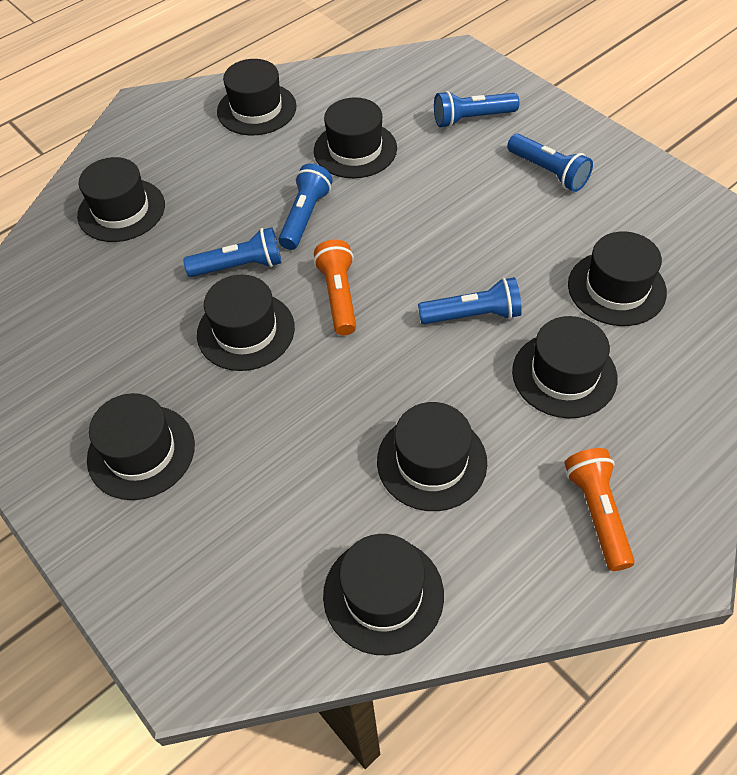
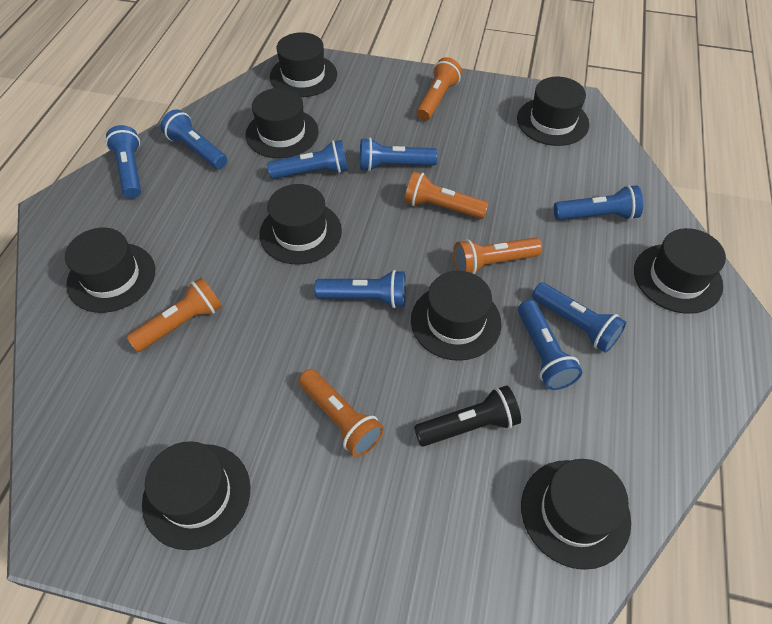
black flashlight: 0 -> 1
blue flashlight: 5 -> 8
orange flashlight: 2 -> 5

